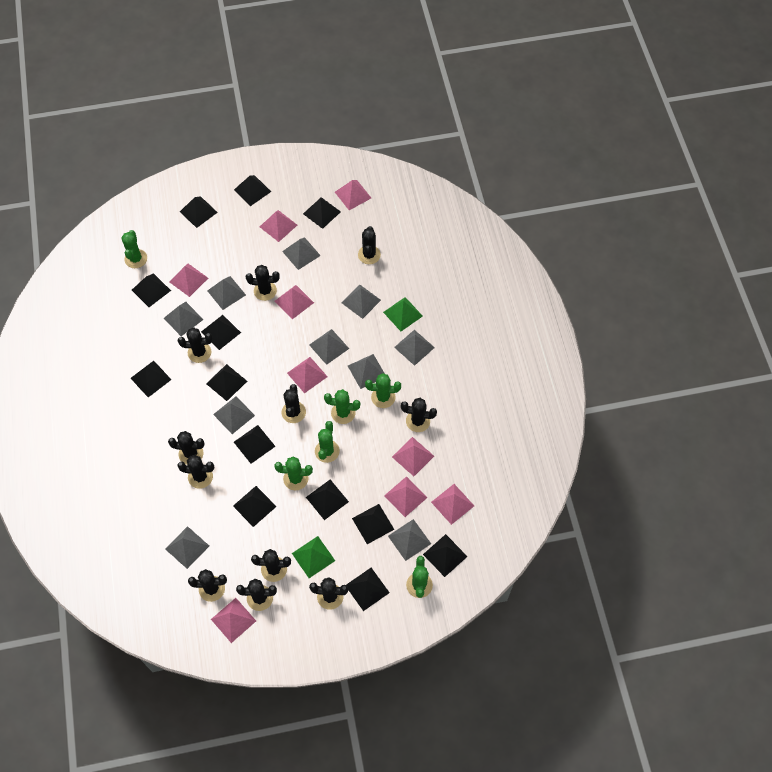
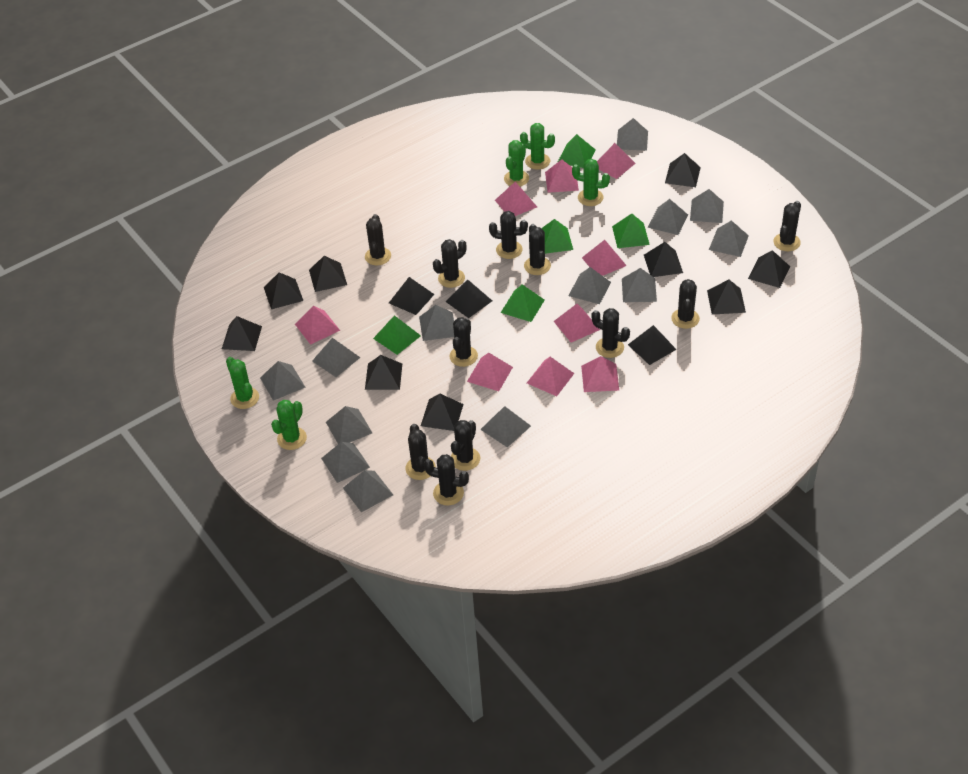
black pyramid: 13 -> 12
green cactus: 6 -> 5
green pyramid: 2 -> 5
grey pyramid: 10 -> 13

